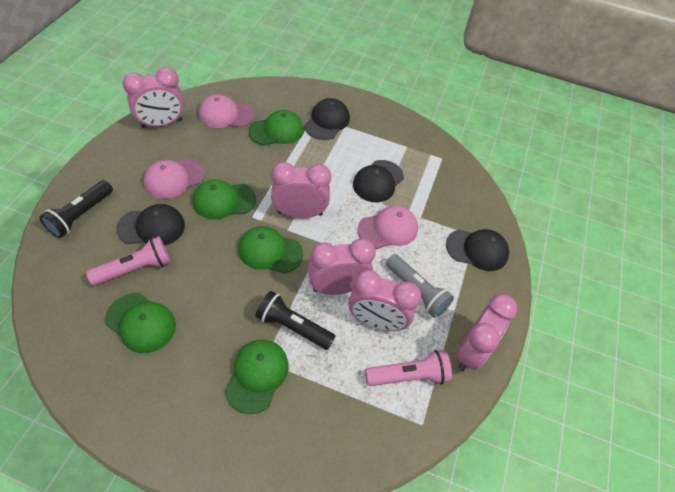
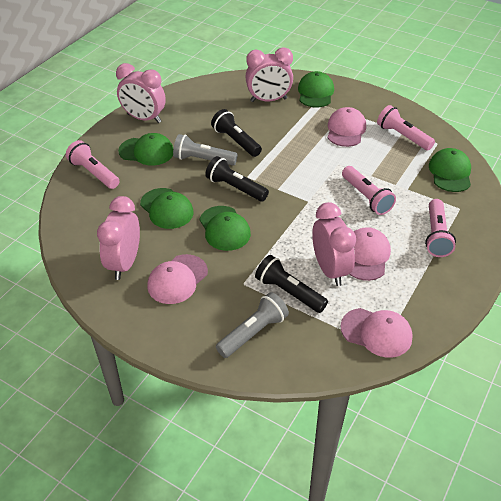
black cap: 4 -> 0
black flashlight: 2 -> 3
grey flashlight: 1 -> 2
pink cap: 3 -> 4
pink clock: 5 -> 4
pink flashlight: 2 -> 4

